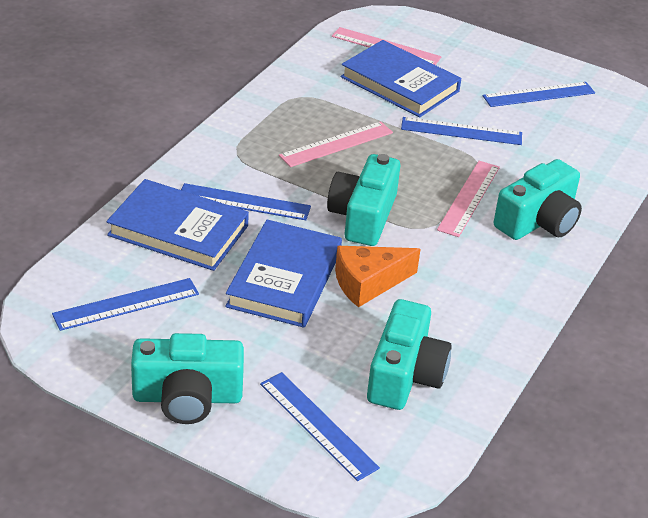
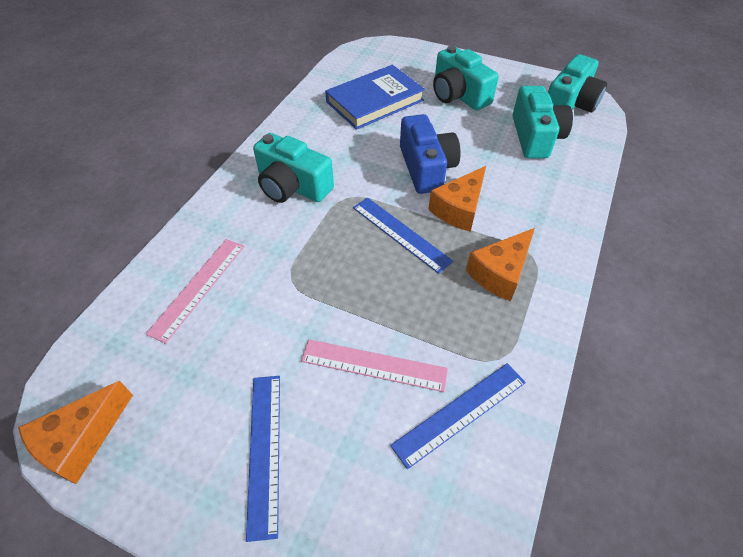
blue book: 3 -> 1
blue camera: 0 -> 1
blue ruler: 5 -> 3
orange cheese: 1 -> 3
pink ruler: 3 -> 2

